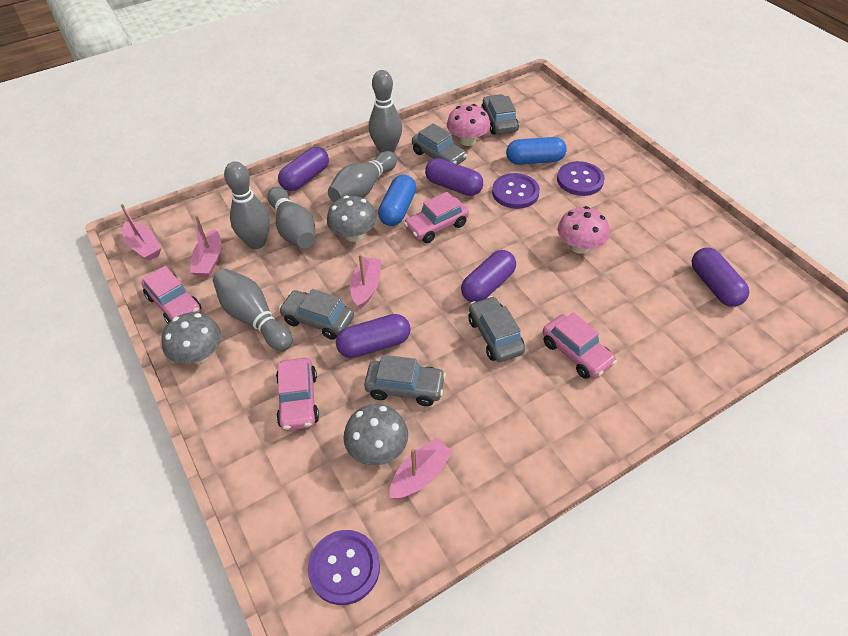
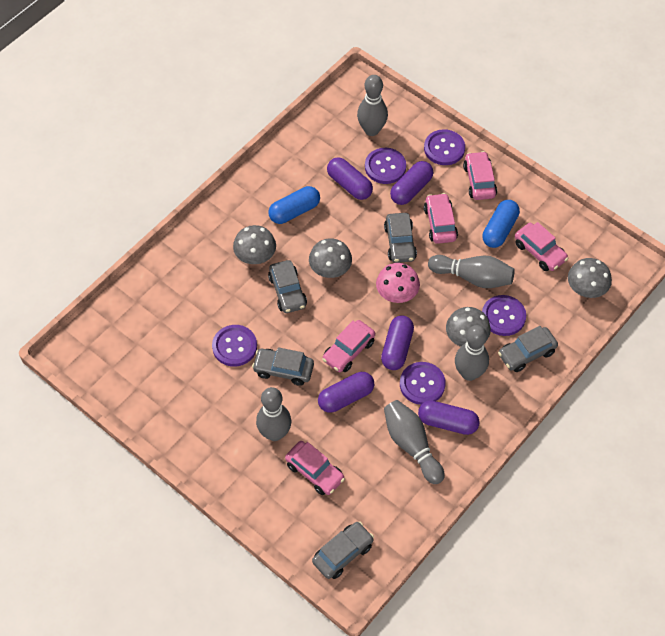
grey mushroom: 3 -> 4
pink boat: 4 -> 0
pink car: 4 -> 5
pink mushroom: 2 -> 1
purple button: 3 -> 5

